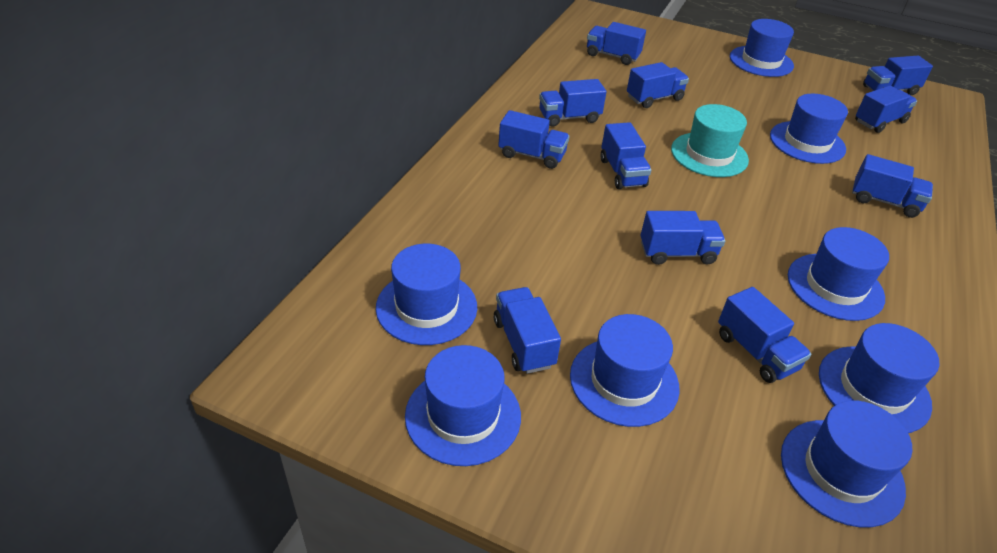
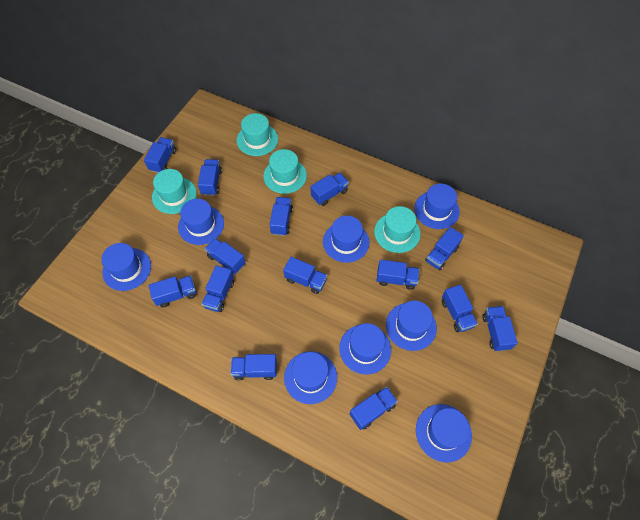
blue truck: 11 -> 14
turquoise hat: 1 -> 4

